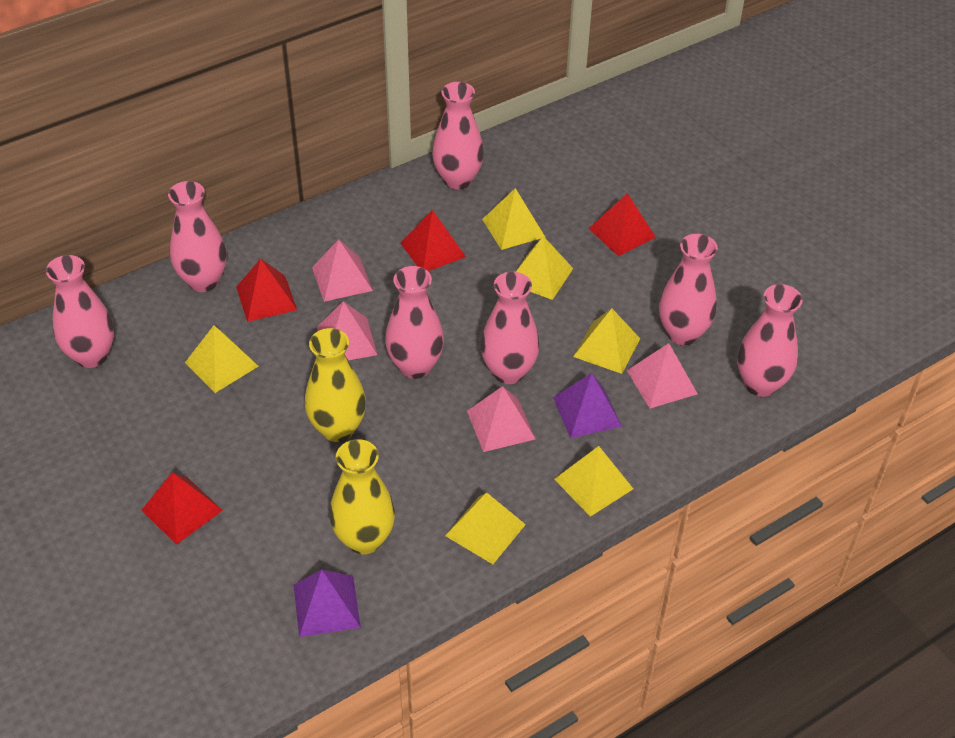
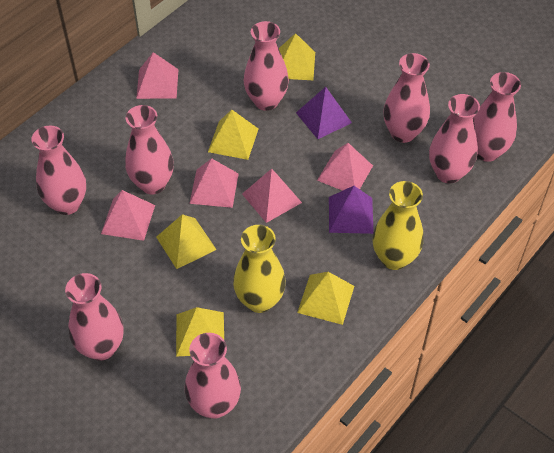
pink pyramid: 4 -> 5
pink vase: 7 -> 8
red pyramid: 4 -> 0
yellow pyramid: 6 -> 5

